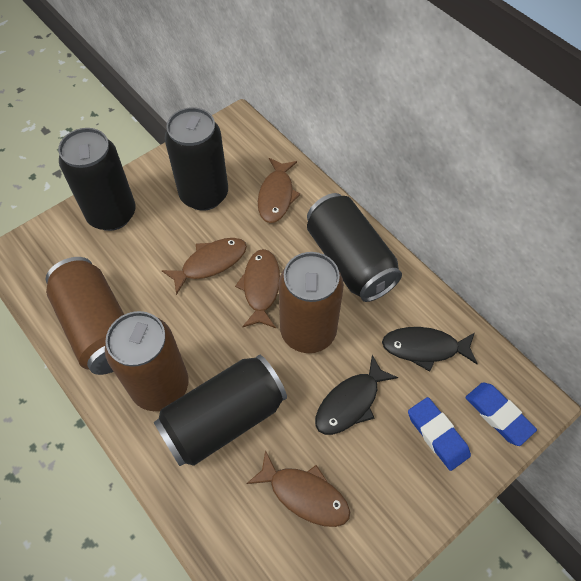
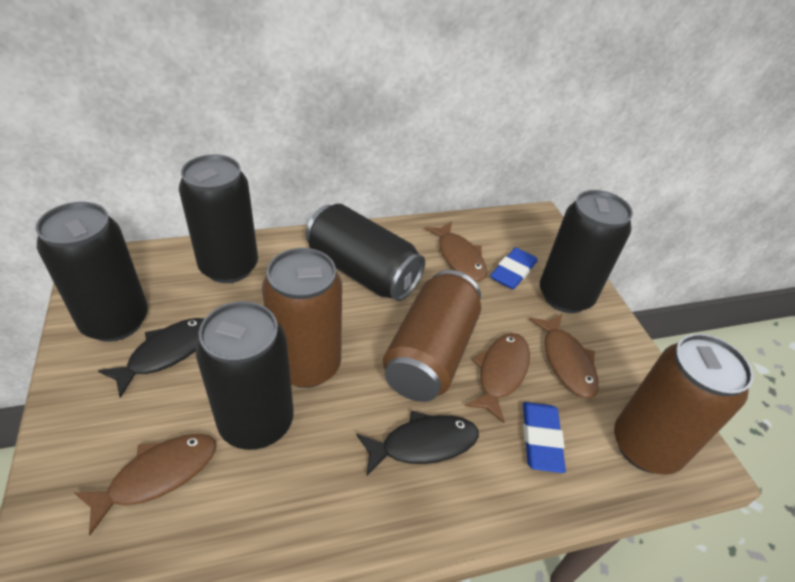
black can: 4 -> 5

